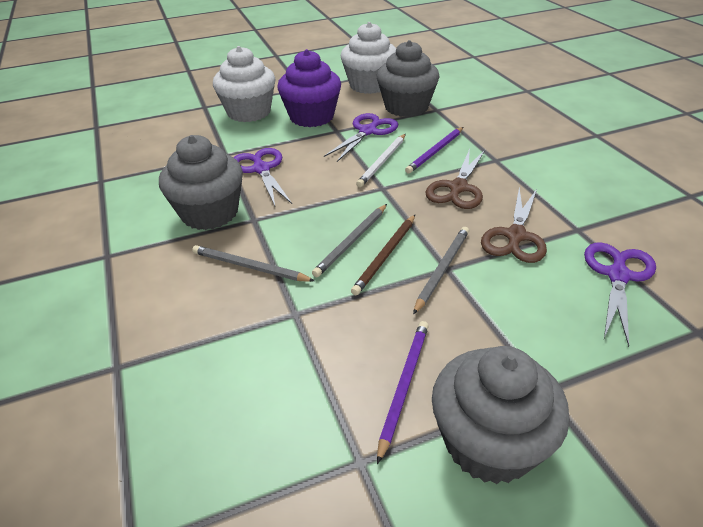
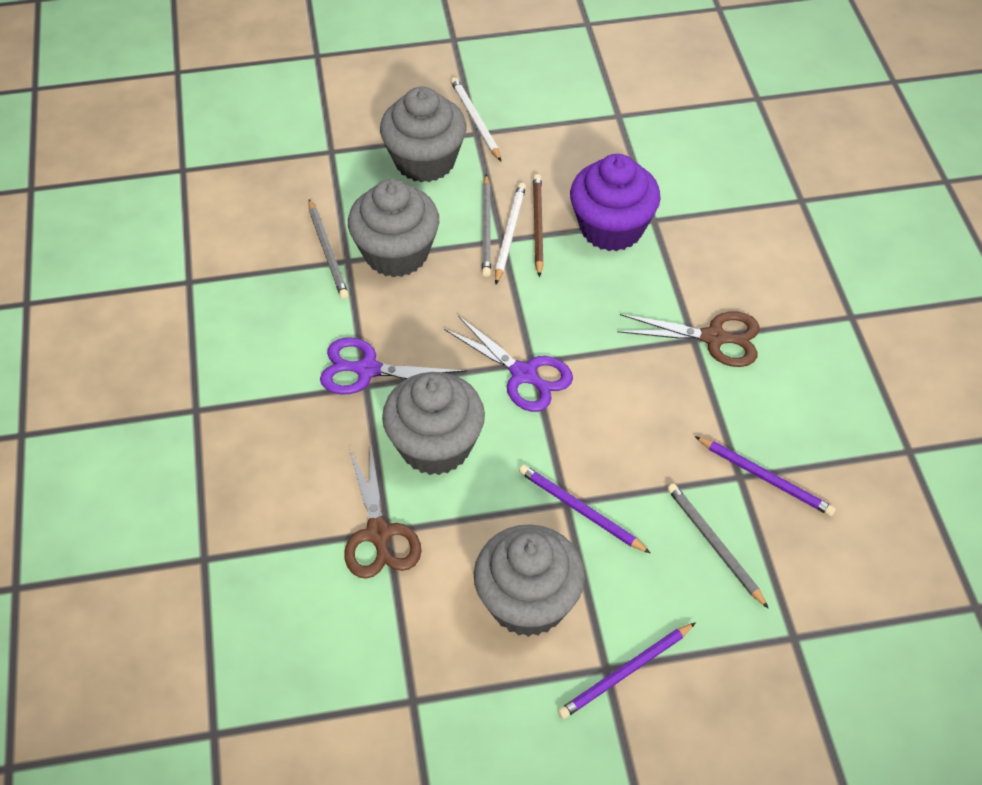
grey cupcake: 3 -> 4
purple pencil: 2 -> 3
purple scissors: 3 -> 2
white cupcake: 2 -> 0
white pencil: 1 -> 2

